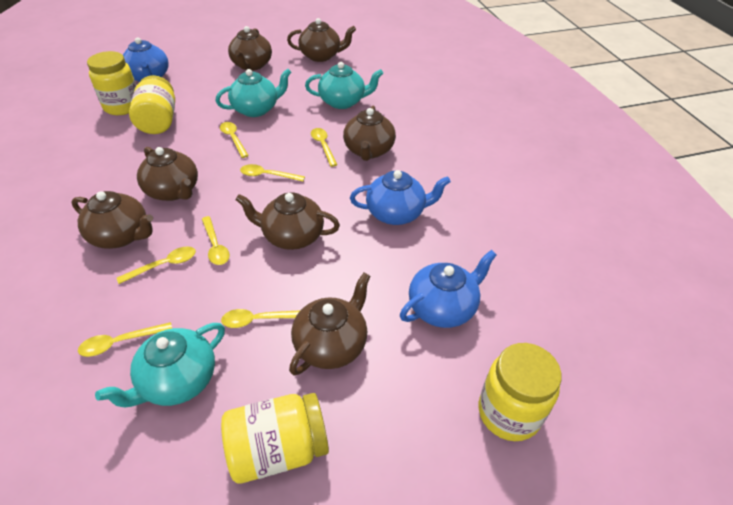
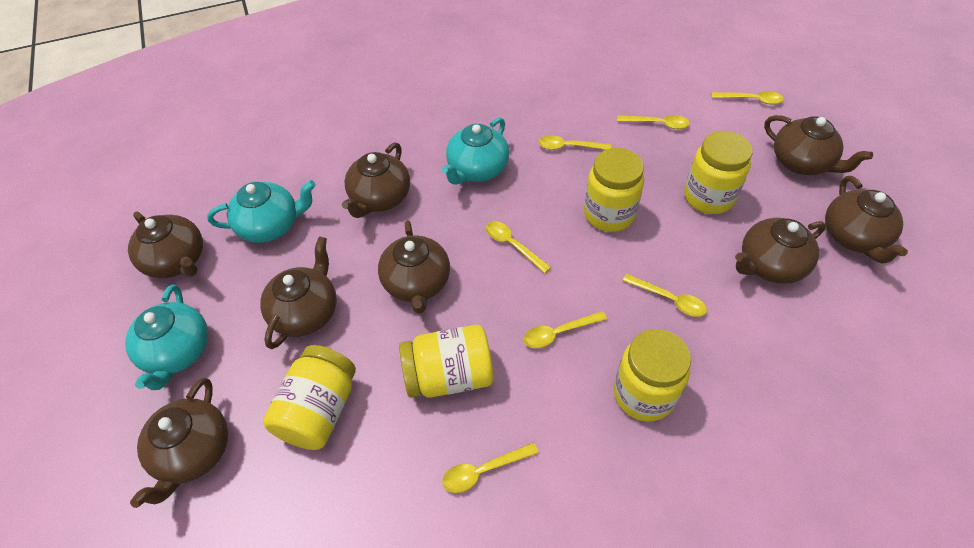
blue teapot: 3 -> 0
brown teapot: 7 -> 8
yellow jar: 4 -> 5

